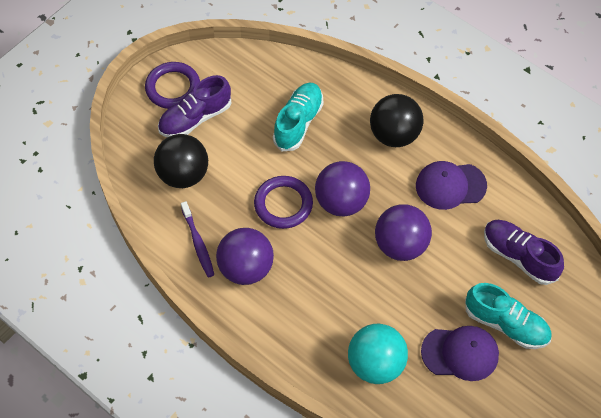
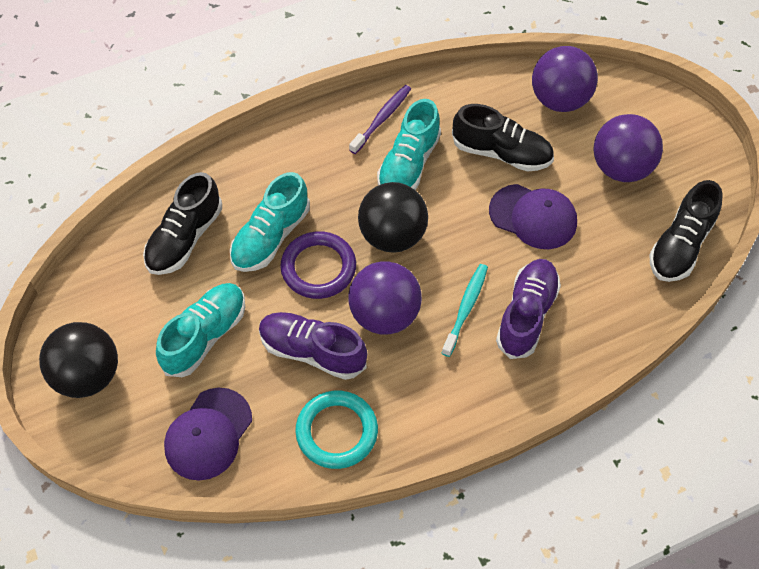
black shoe: 0 -> 3
purple ring: 2 -> 1
turquoise ball: 1 -> 0
turquoise ring: 0 -> 1
turquoise shoe: 2 -> 3
turquoise toothbrush: 0 -> 1

